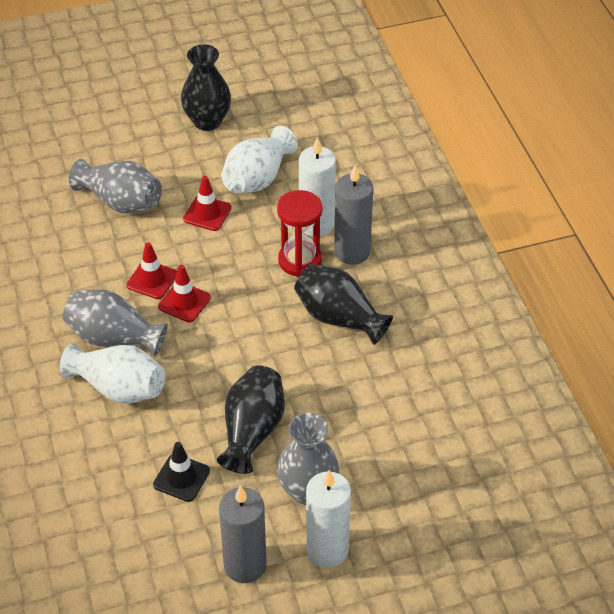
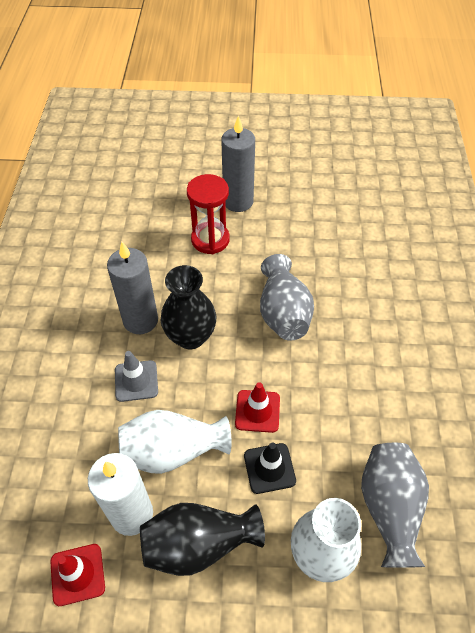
black vase: 3 -> 2
grey traffic cone: 0 -> 1
grey vase: 3 -> 2
red traffic cone: 3 -> 2
white candle: 2 -> 1

